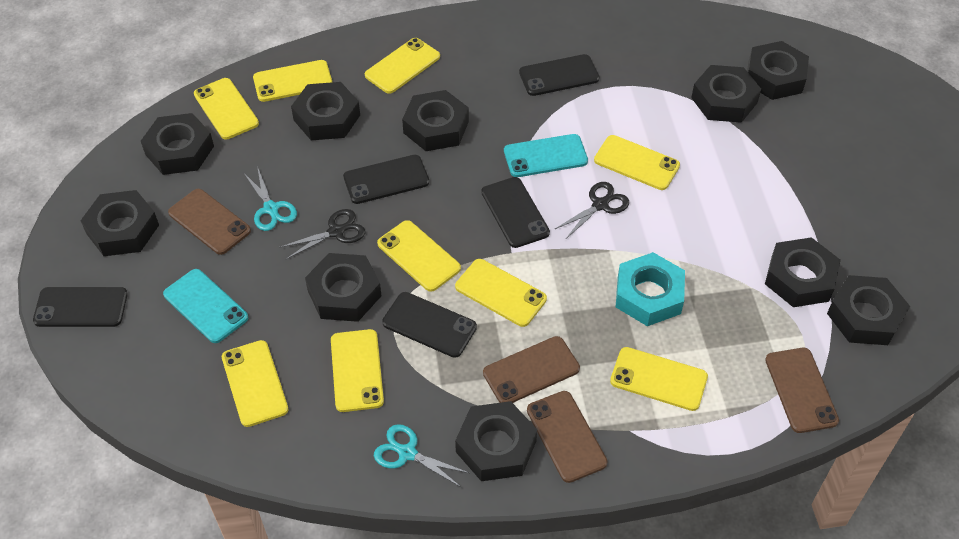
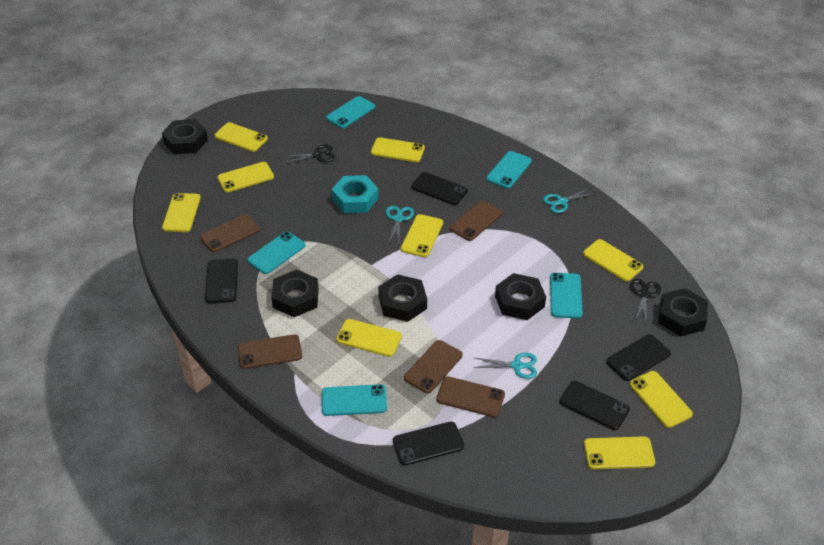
black nut: 10 -> 5
brown phone: 4 -> 5
turquoise phone: 2 -> 5
turquoise scissors: 2 -> 3

